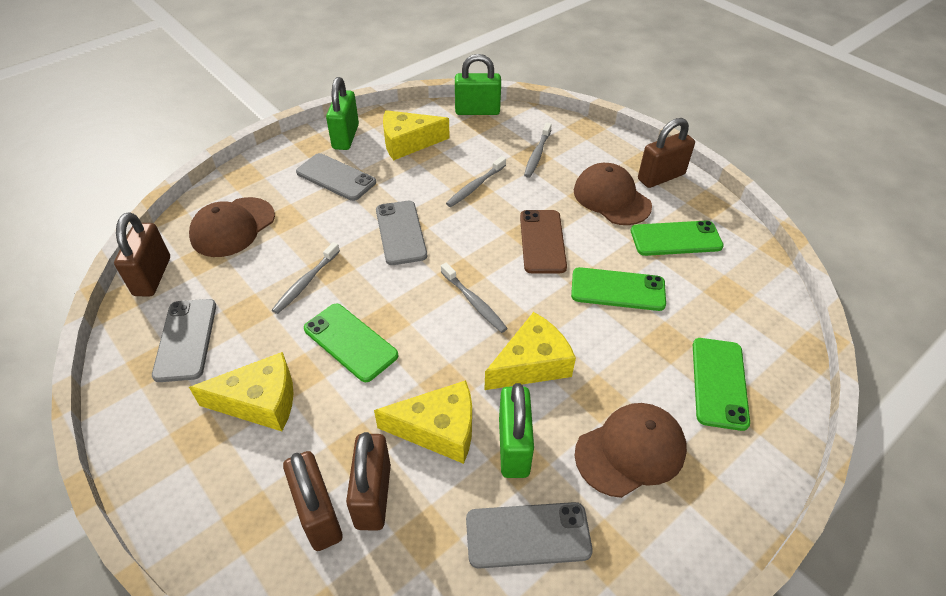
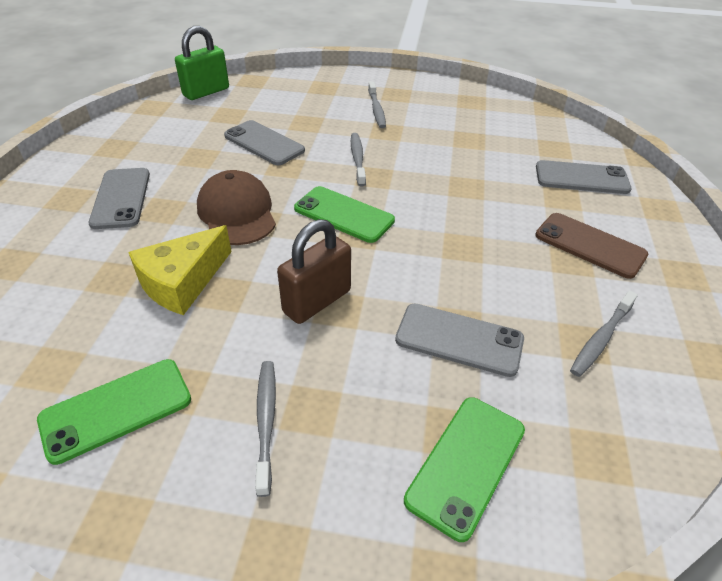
brown cap: 3 -> 1
brown padlock: 4 -> 1
green padlock: 3 -> 1
green phone: 4 -> 3
yellow cheese: 4 -> 1

